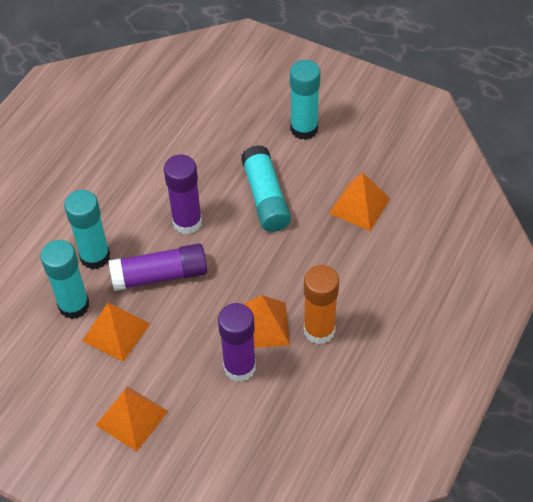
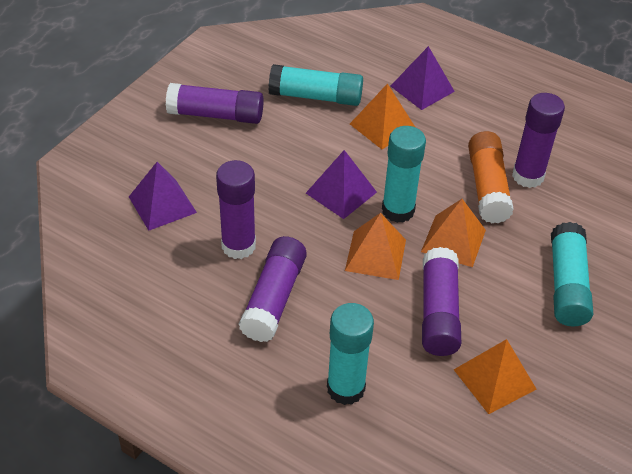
purple glue stick: 3 -> 5
purple pyramid: 0 -> 3

